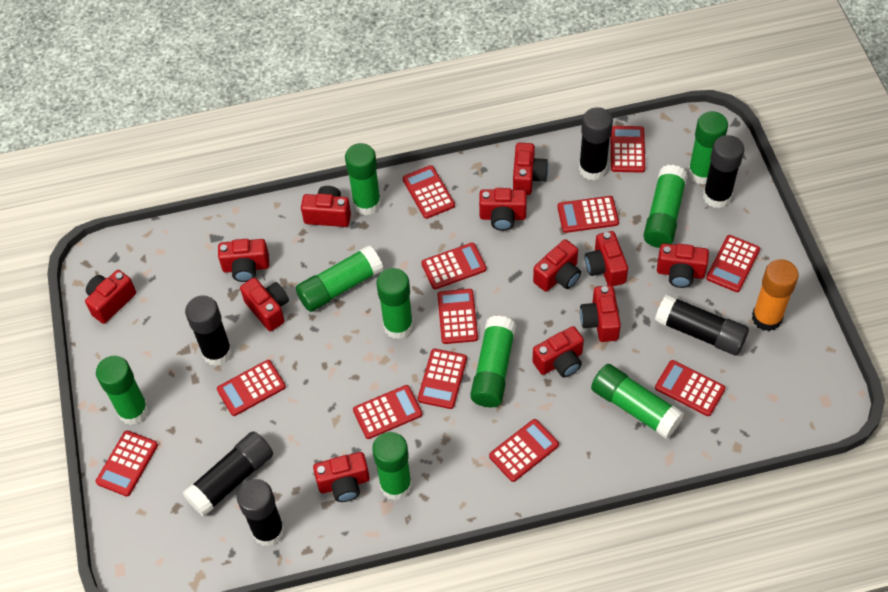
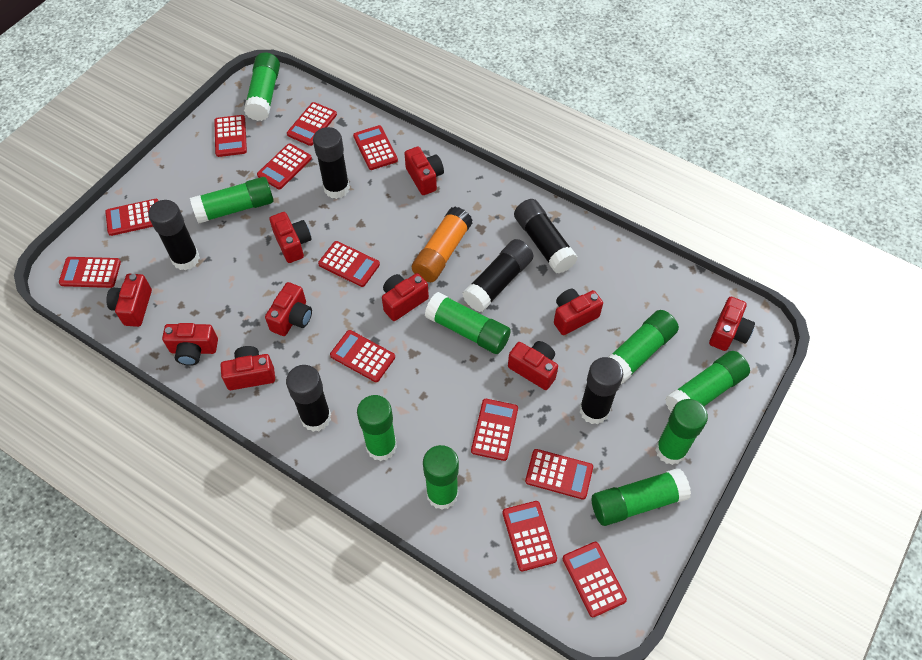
red camera: 12 -> 10

